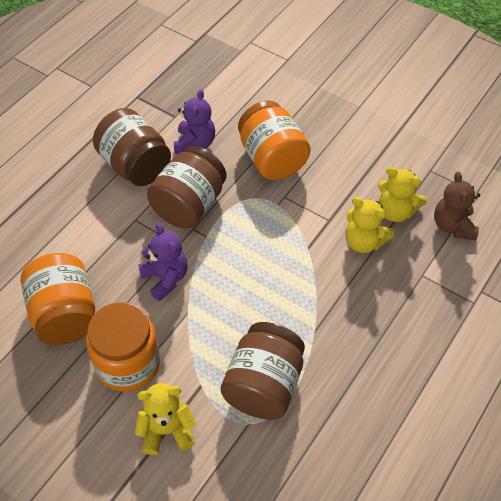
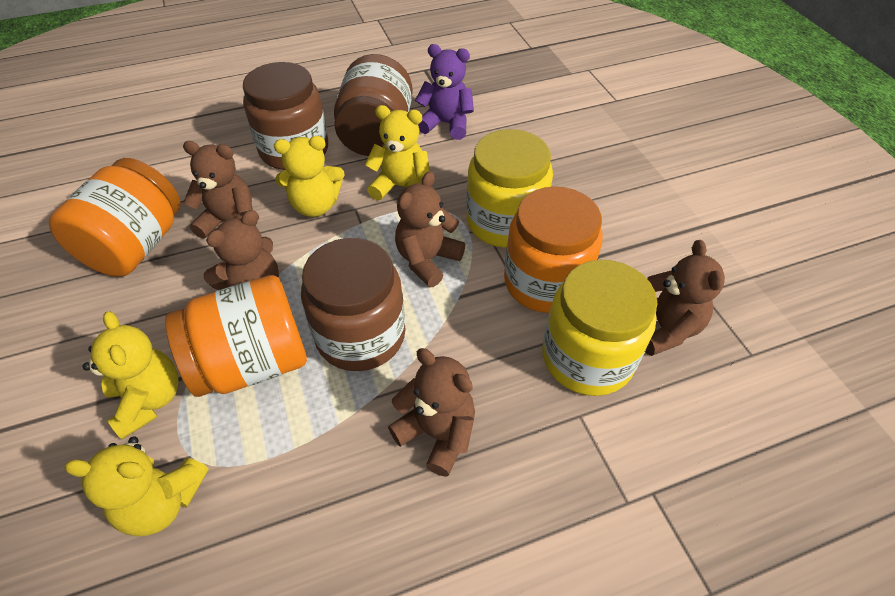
brown teddy bear: 1 -> 5
purple teddy bear: 2 -> 1
yellow jar: 0 -> 2
yellow teddy bear: 3 -> 4

